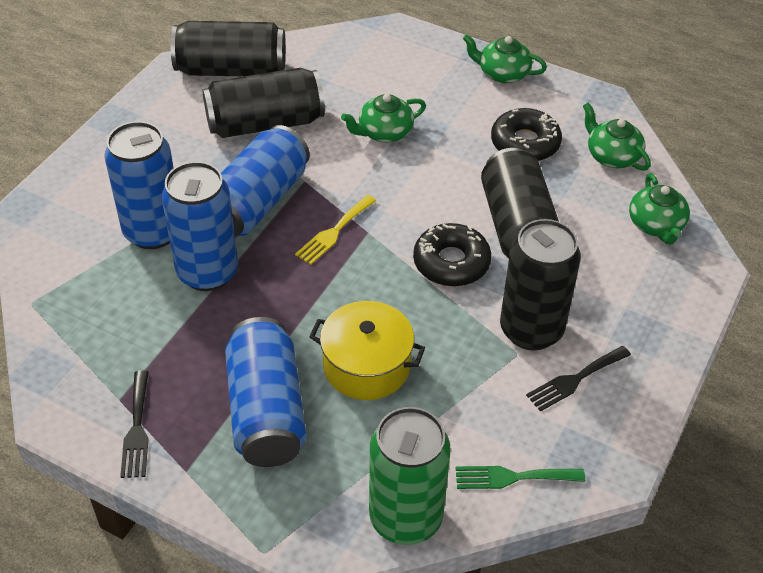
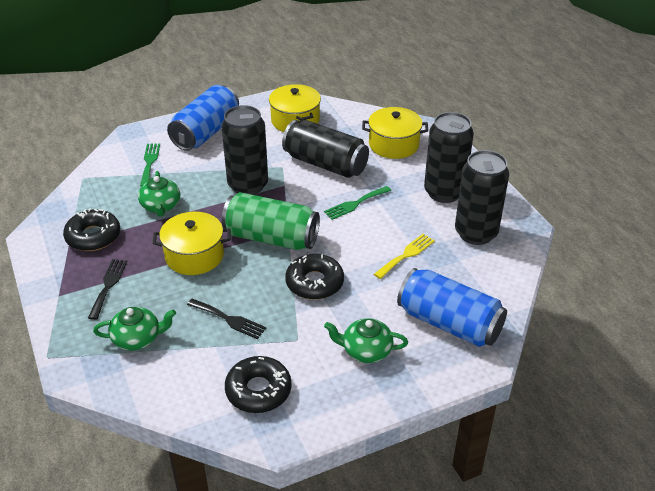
black donut: 2 -> 3
blue can: 4 -> 2
green fork: 1 -> 2
green teapot: 4 -> 3
yellow pot: 1 -> 3

